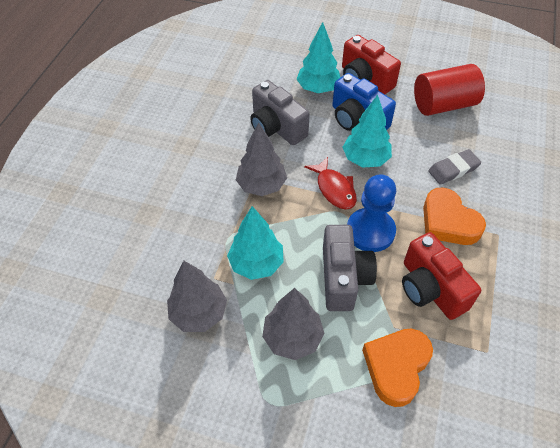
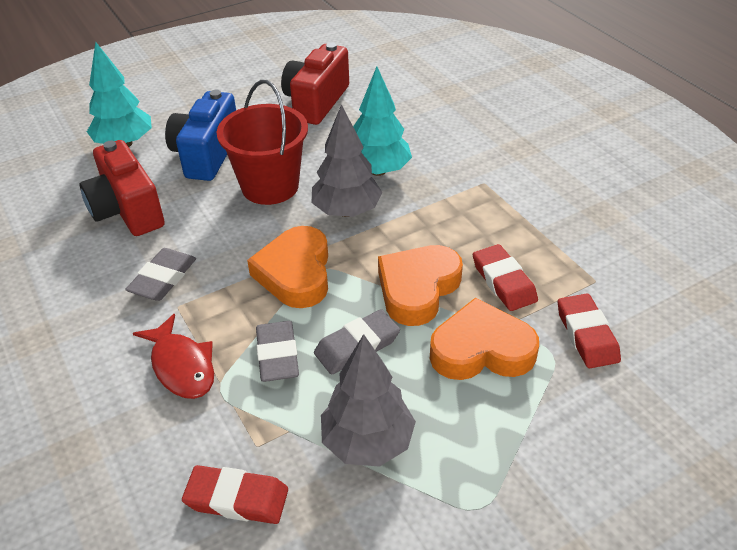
blue pawn: 1 -> 0
grey camera: 2 -> 0
grey eraser: 1 -> 3
grey tree: 3 -> 2
orange heart: 2 -> 3
red bucket: 0 -> 1
red cylinder: 1 -> 0
red eraser: 0 -> 3
turquoise tree: 3 -> 2

